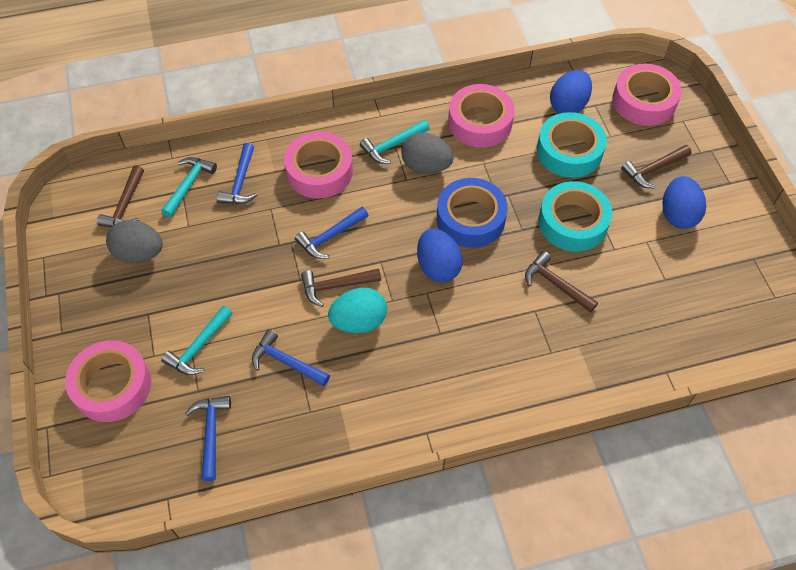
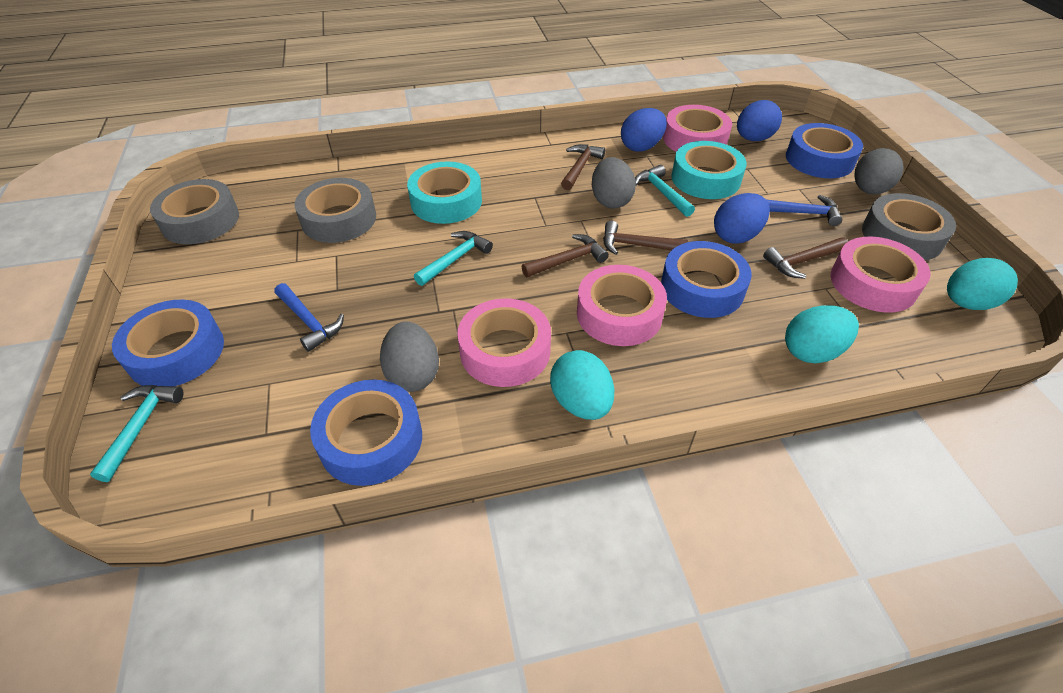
blue hammer: 4 -> 2
blue tape: 1 -> 4
grey egg: 2 -> 3
grey tape: 0 -> 3
turquoise egg: 1 -> 3

